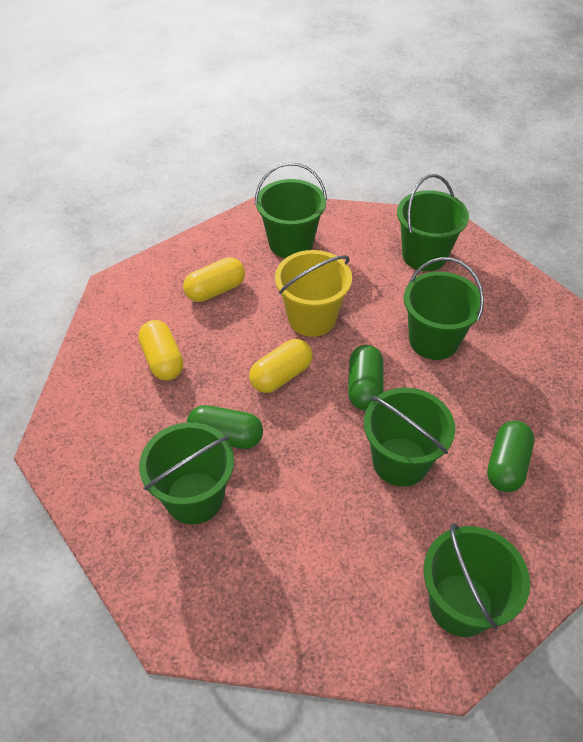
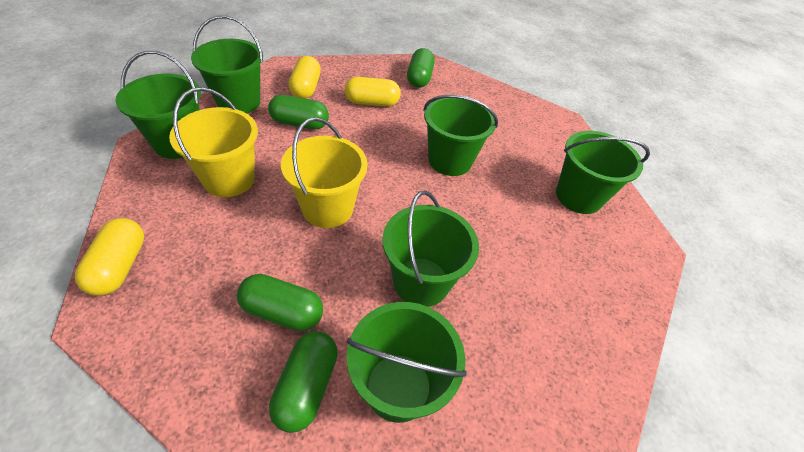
green capsule: 3 -> 4
yellow bucket: 1 -> 2

